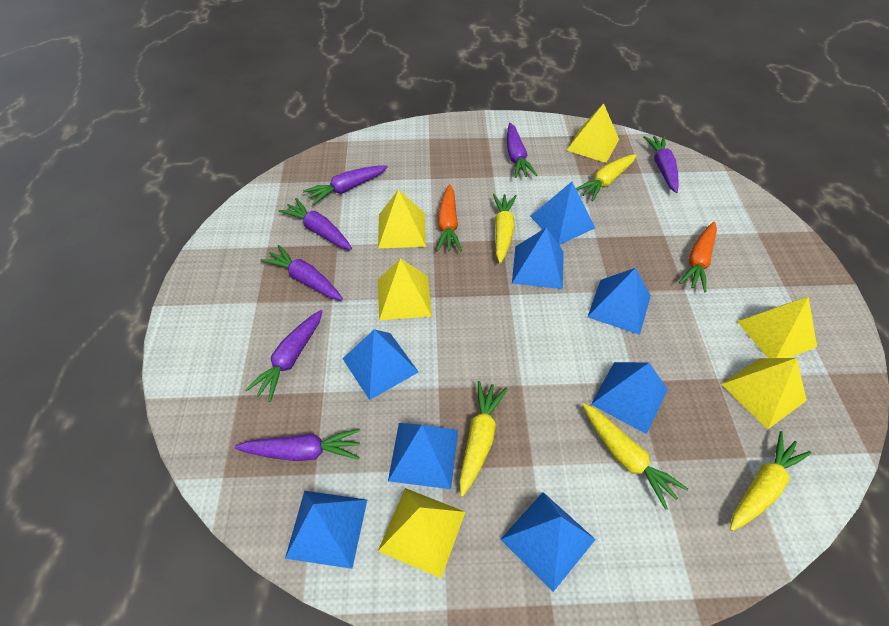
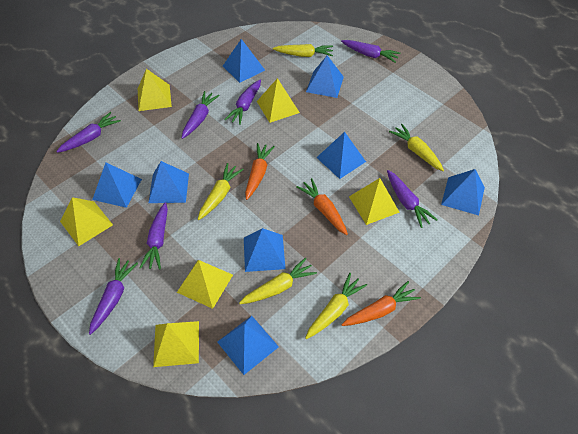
orange carrot: 2 -> 3

